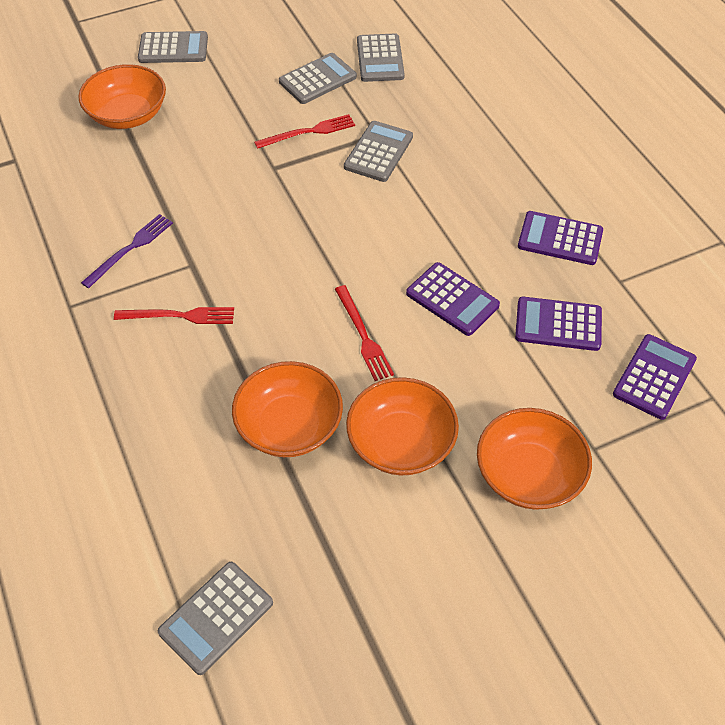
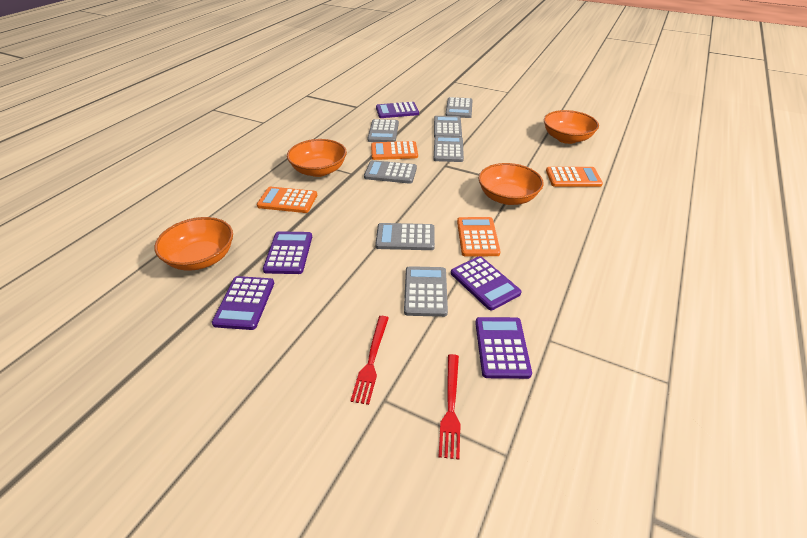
grey calculator: 5 -> 7
orange calculator: 0 -> 4
purple calculator: 4 -> 5
purple fork: 1 -> 0
red fork: 3 -> 2

